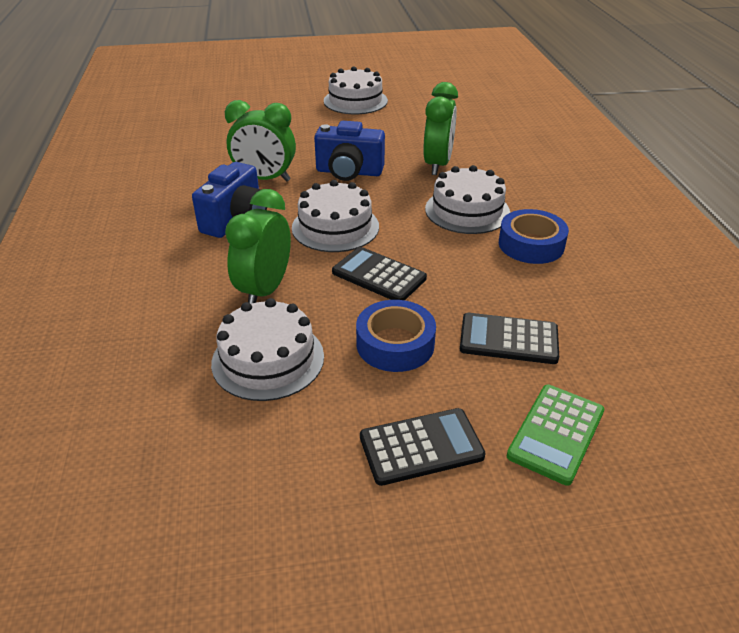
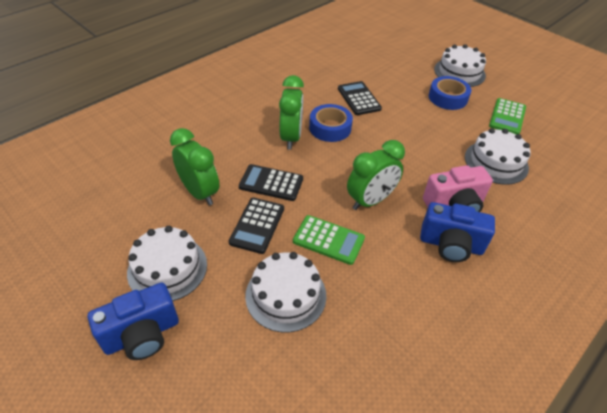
green calculator: 1 -> 2
pink camera: 0 -> 1

